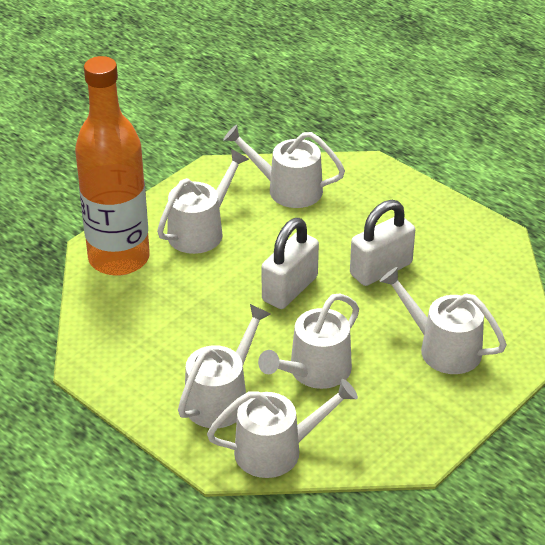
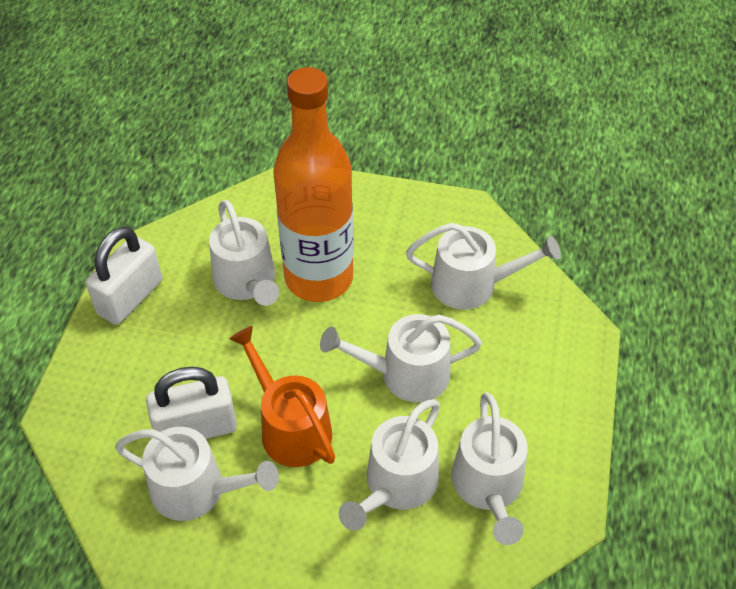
orange watering can: 0 -> 1

